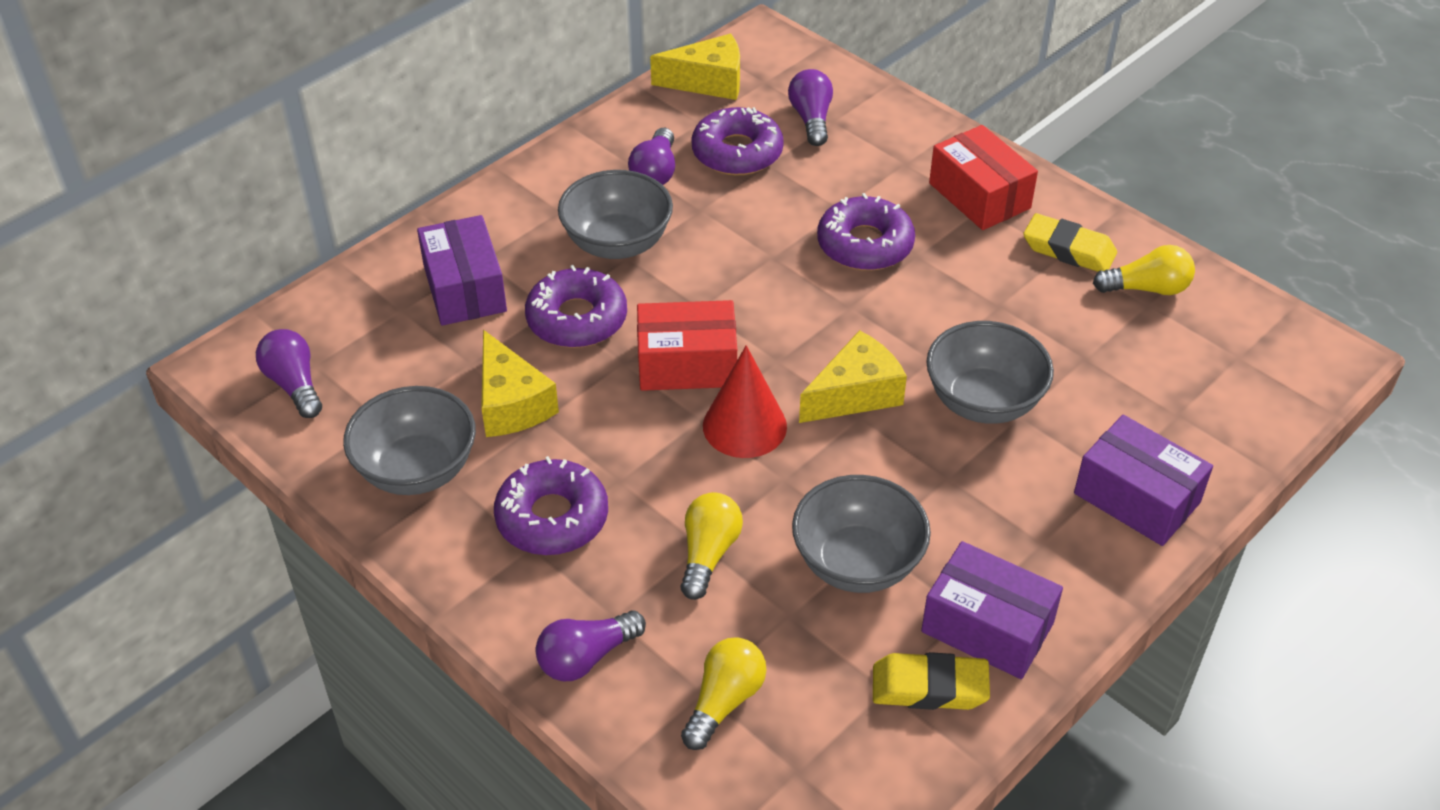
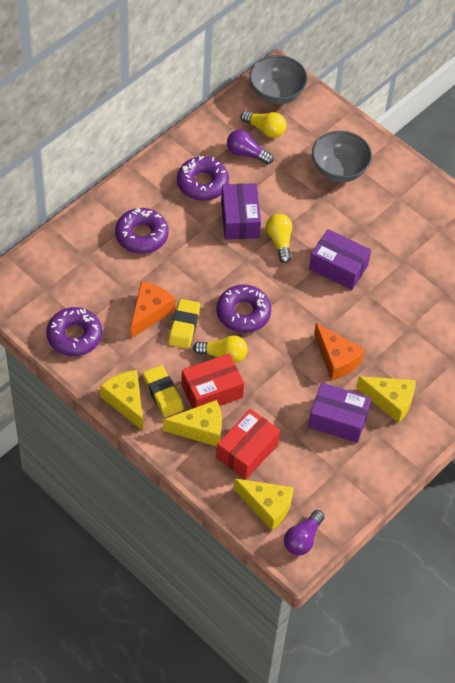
grey bowl: 4 -> 2
orange cheese: 0 -> 2
purple light bulb: 4 -> 2
red cone: 1 -> 0
yellow cheese: 3 -> 4

